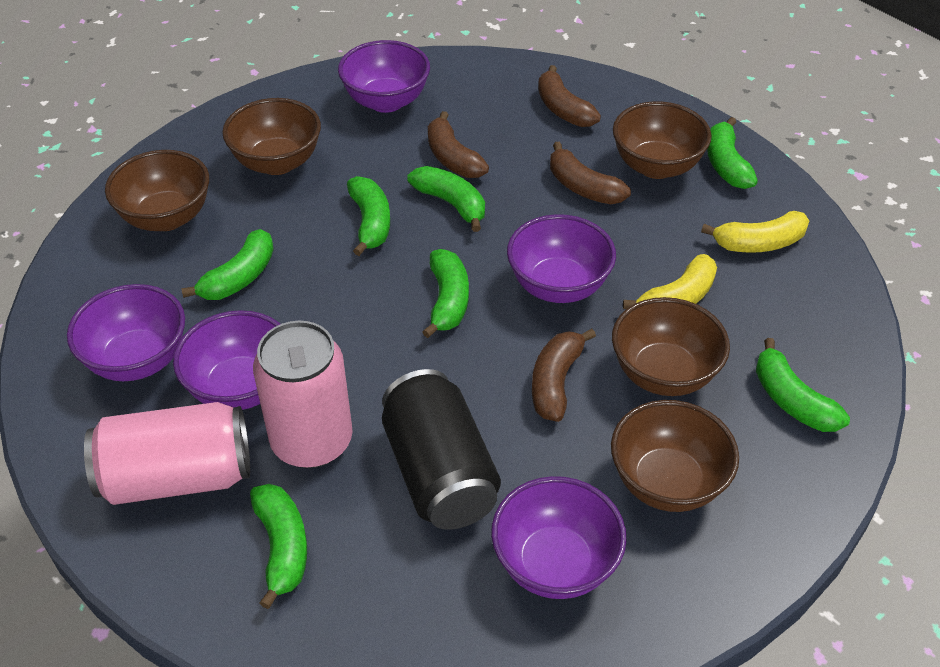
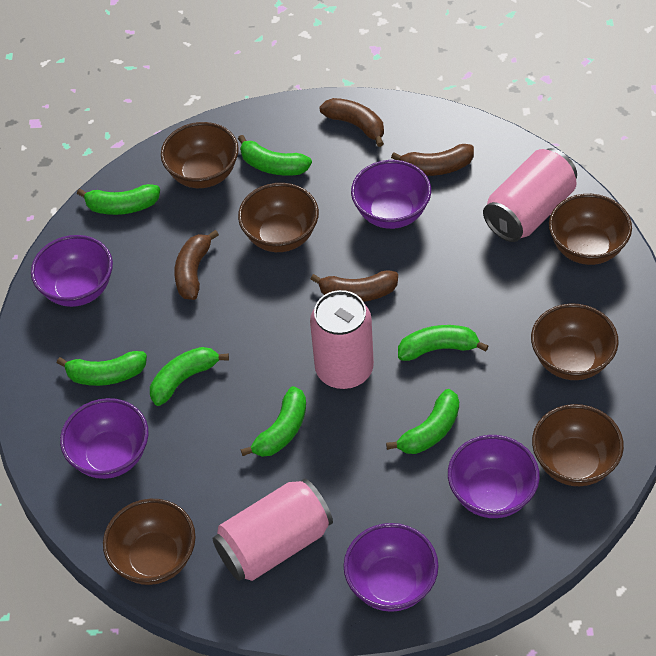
black can: 1 -> 0
brown bowl: 5 -> 6
pink can: 2 -> 3
yellow banana: 2 -> 0

